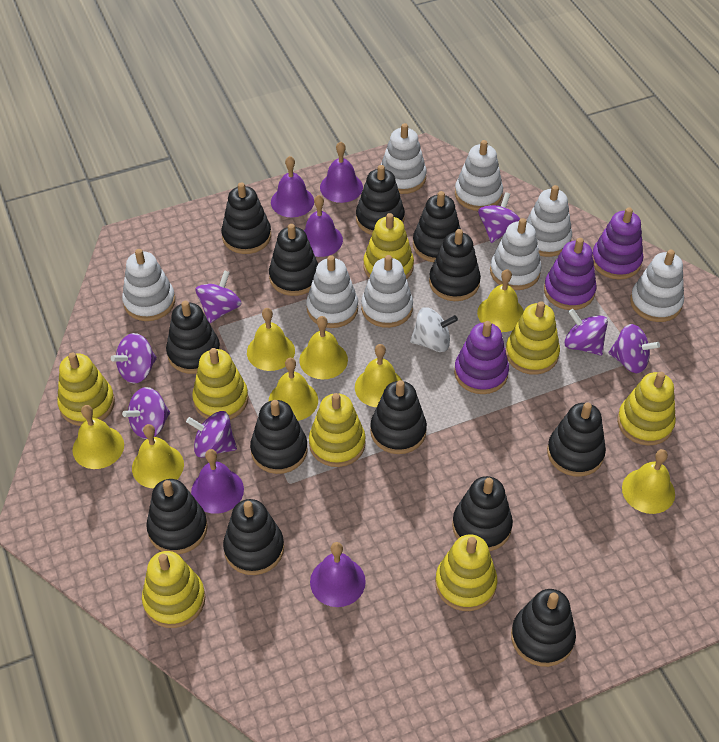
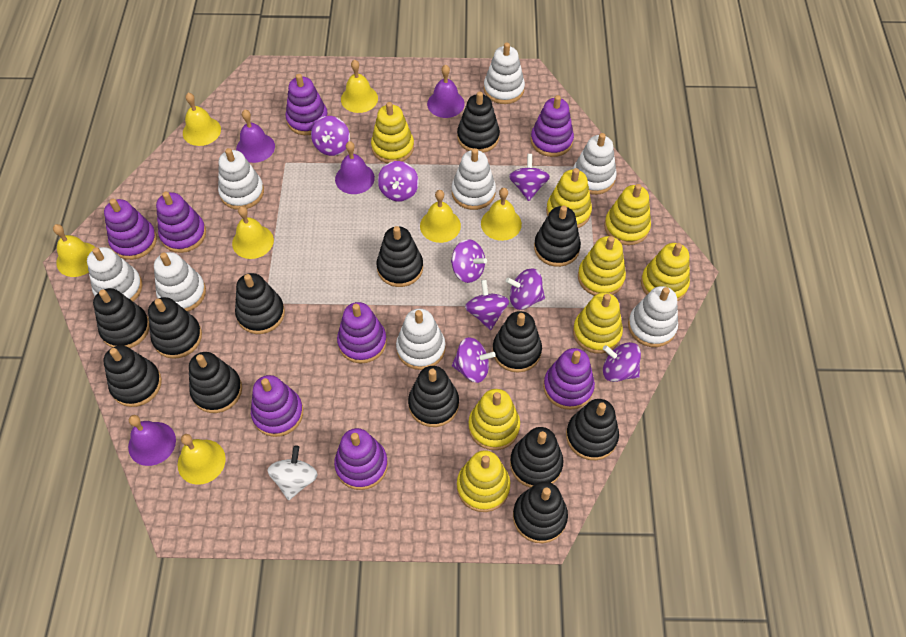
purple bell: 5 -> 4
purple spinning top: 7 -> 8
purple stacking toy: 3 -> 8
yellow bell: 8 -> 7

